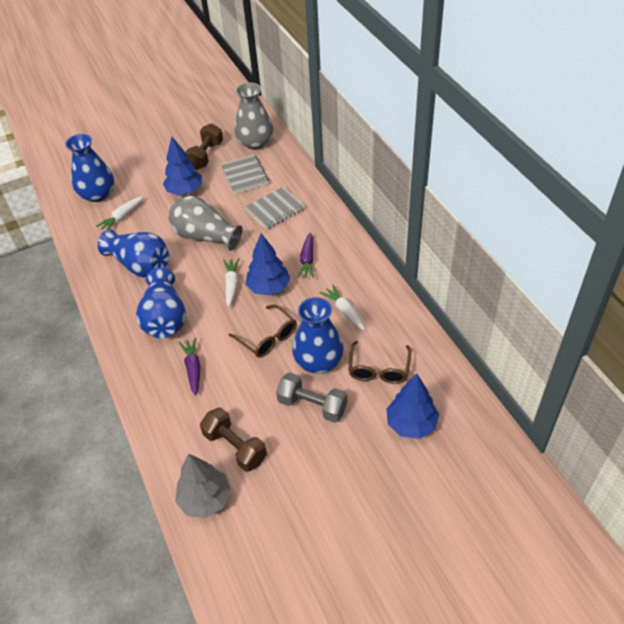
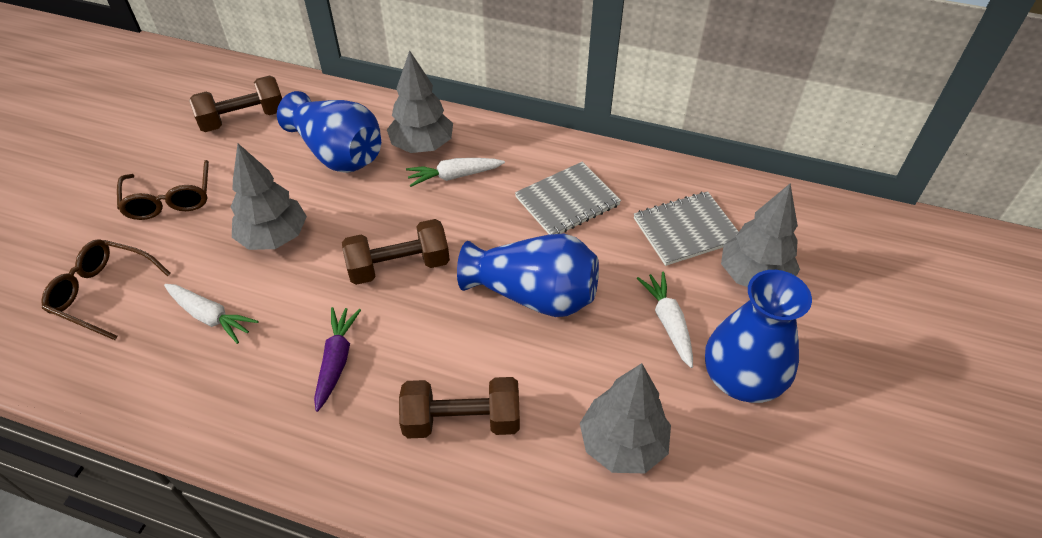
blue tree: 3 -> 0
blue vase: 4 -> 3
brown dumbbell: 2 -> 3
grey dumbbell: 1 -> 0
grey tree: 1 -> 4
grey vase: 2 -> 0
purple carrot: 2 -> 1

